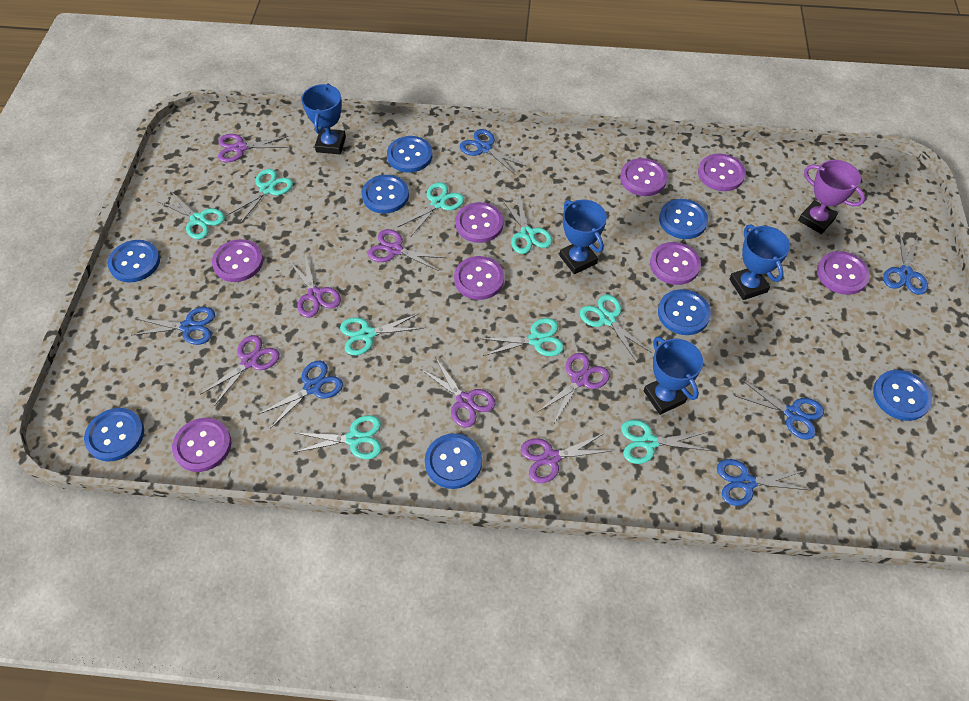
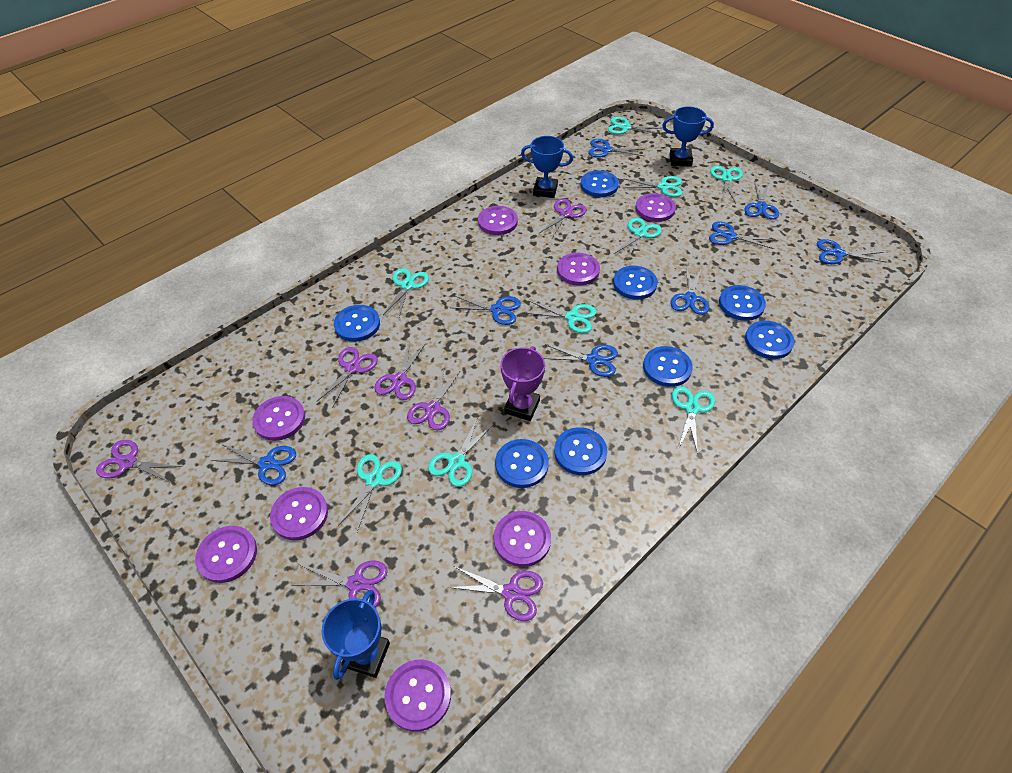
blue scissors: 6 -> 8
blue trophy: 4 -> 3

